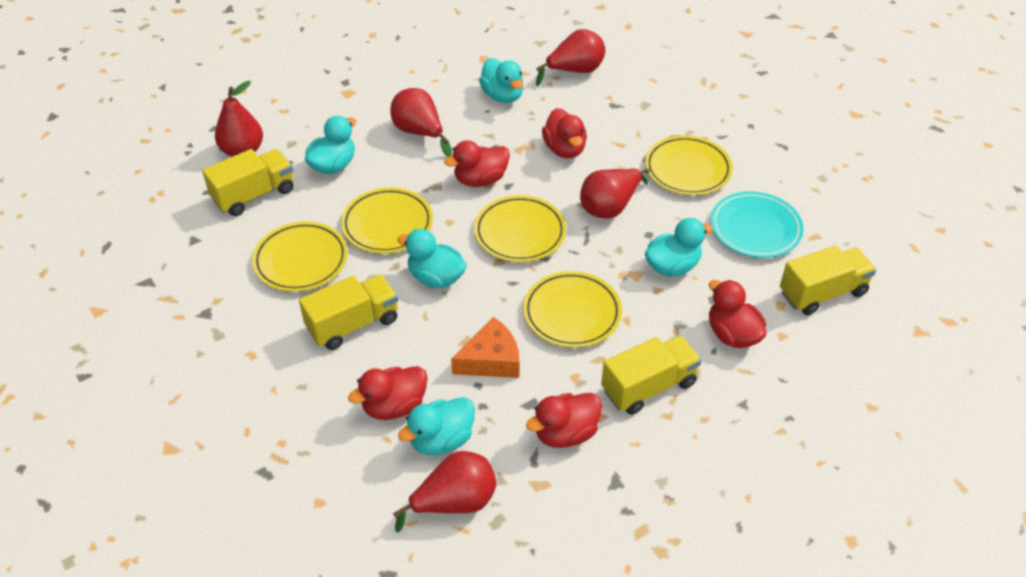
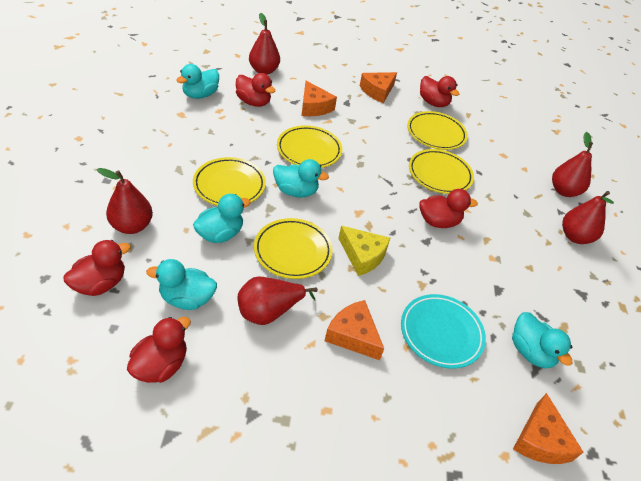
orange cheese: 1 -> 4
yellow cheese: 0 -> 1
yellow truck: 4 -> 0

